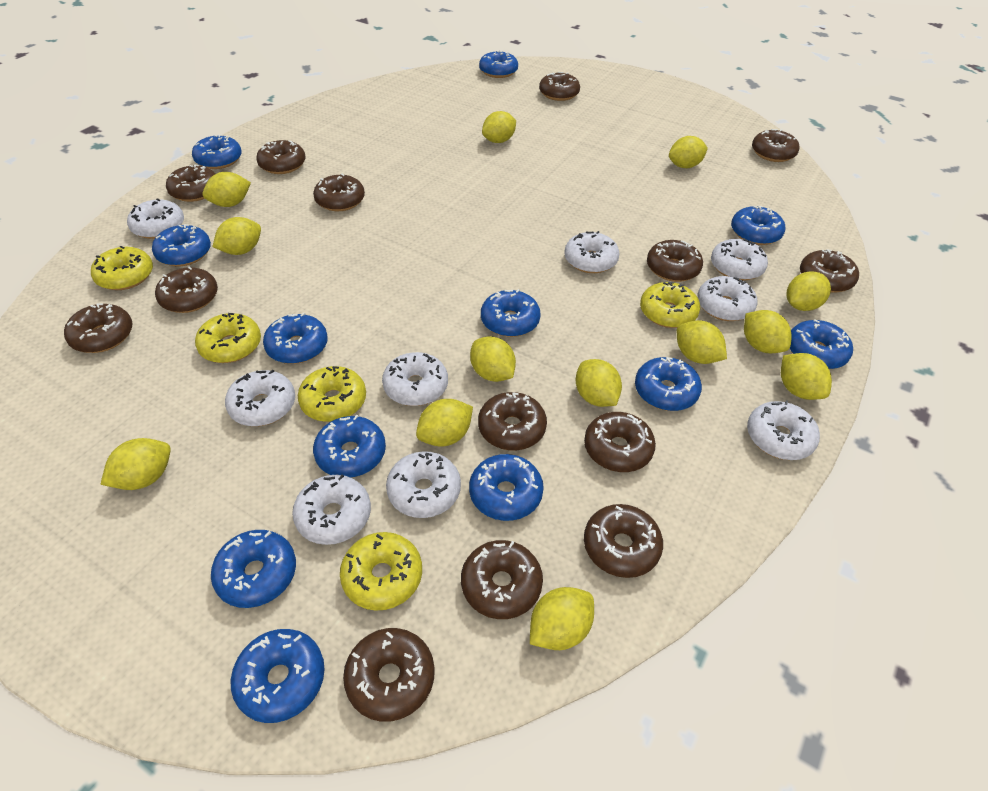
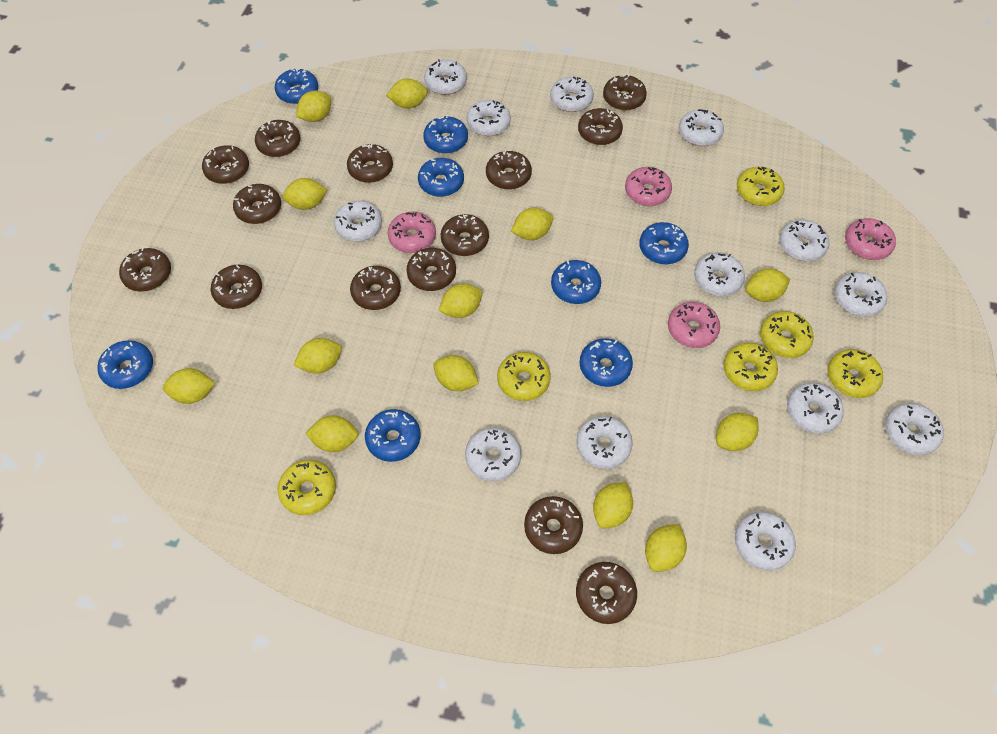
blue donut: 12 -> 8
pink donut: 0 -> 4
white donut: 9 -> 13
yellow donut: 5 -> 6

